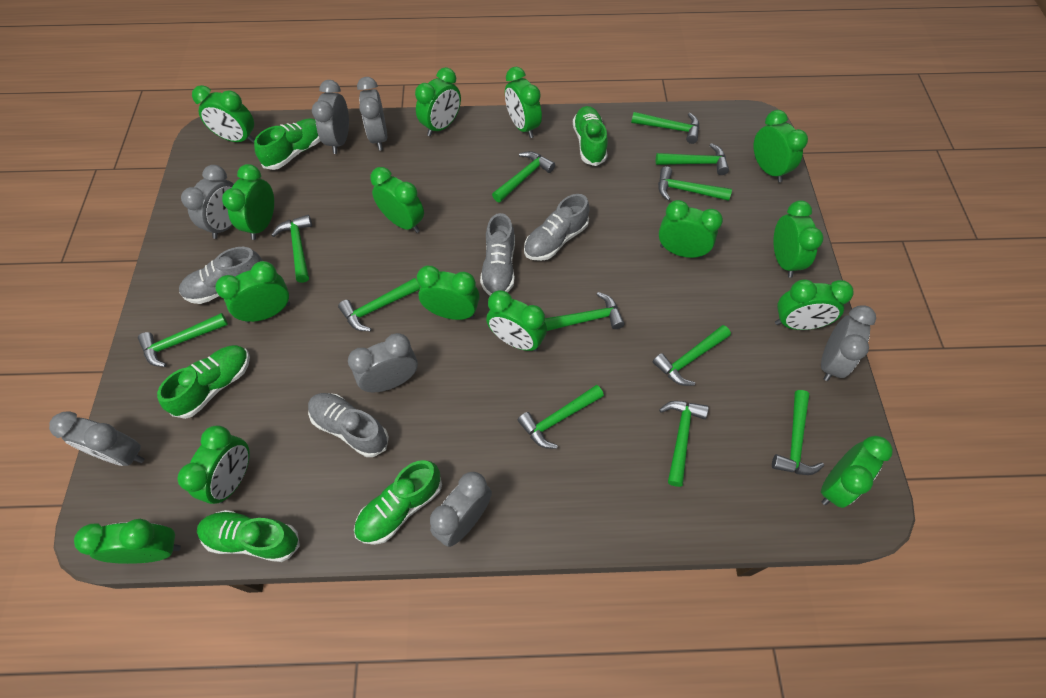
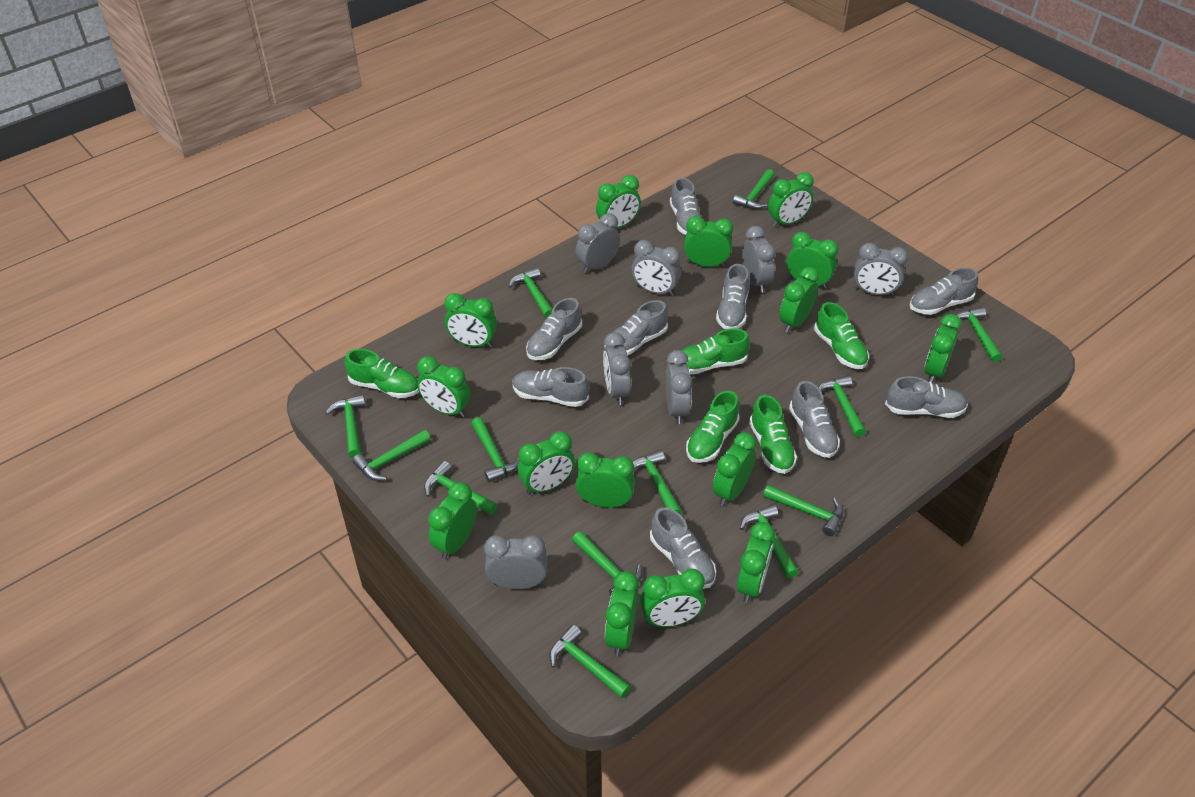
green hammer: 12 -> 13
grey shoe: 4 -> 9

